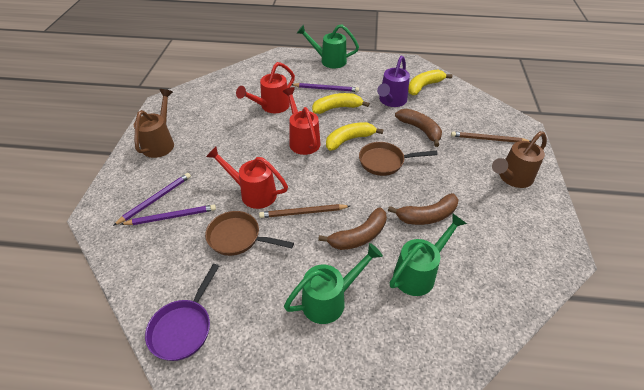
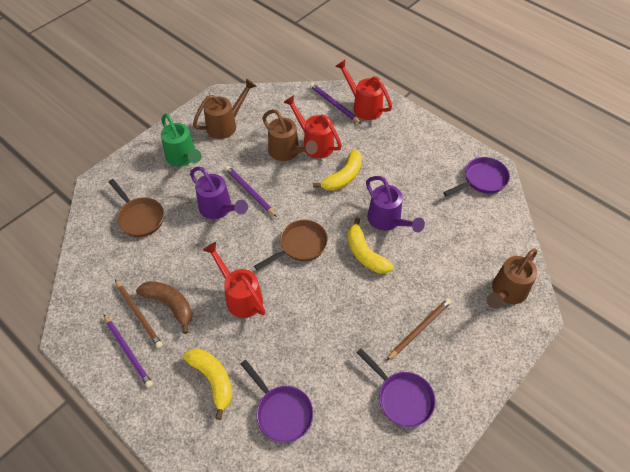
brown banana: 3 -> 1
brown watering can: 2 -> 3
green watering can: 3 -> 1
purple pan: 1 -> 3
purple watering can: 1 -> 2

